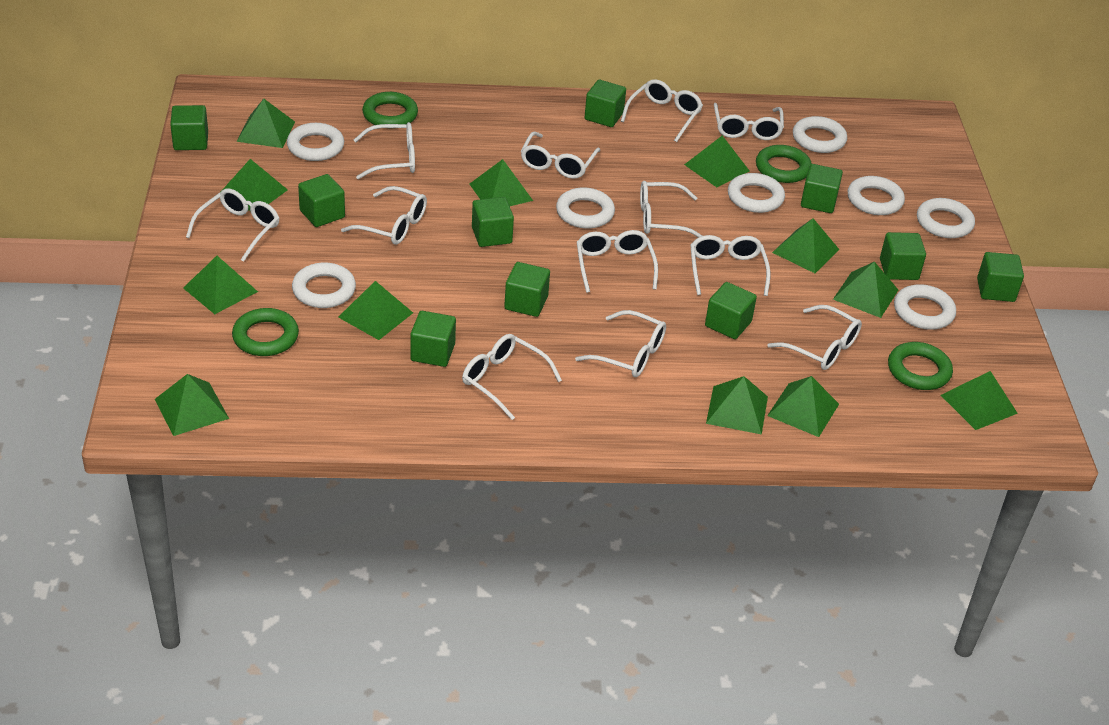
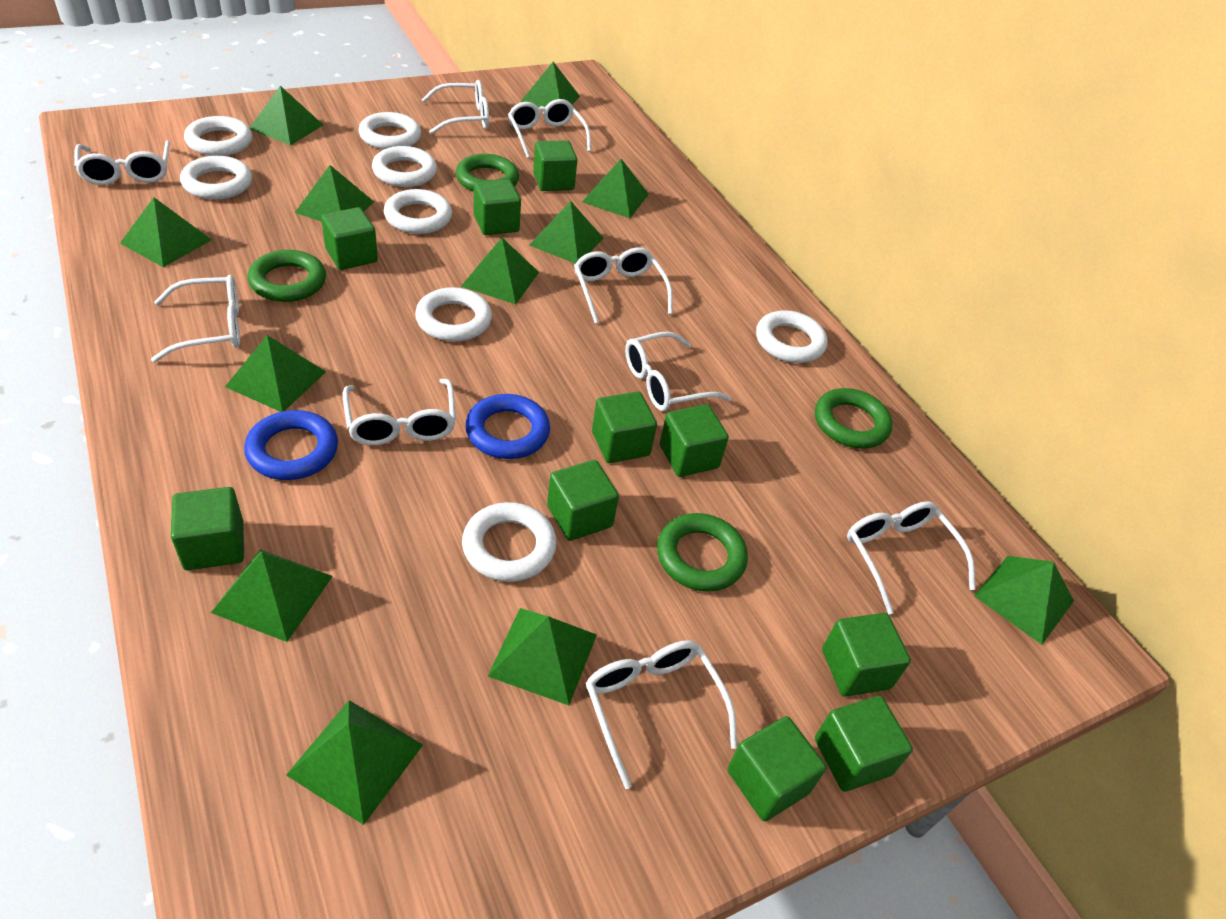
blue ring: 0 -> 2
white glasses: 12 -> 9

